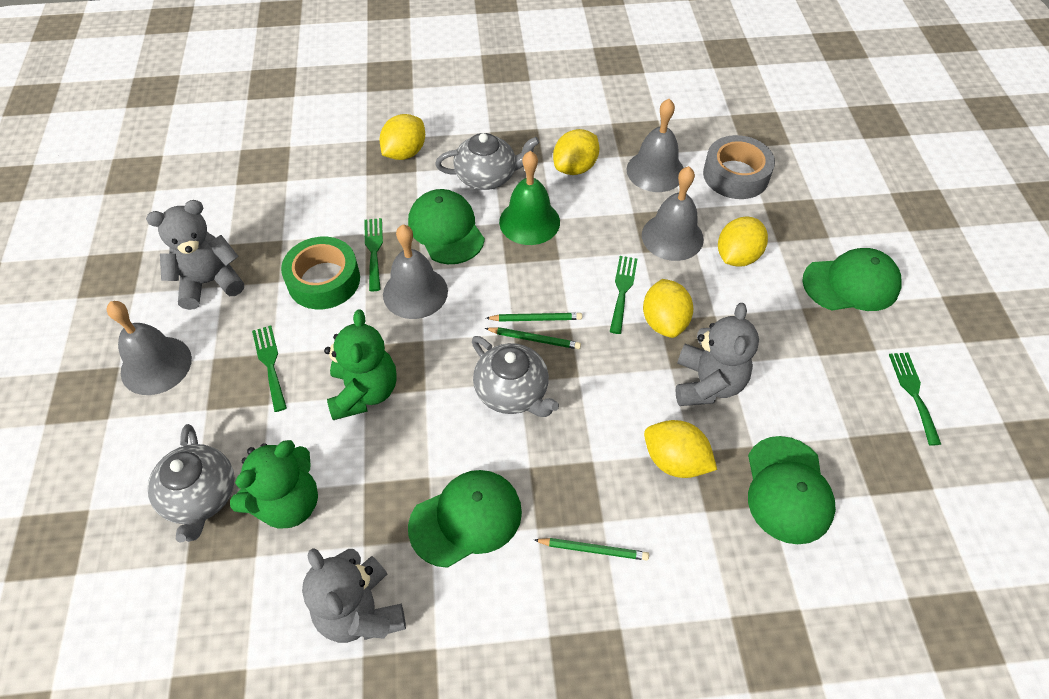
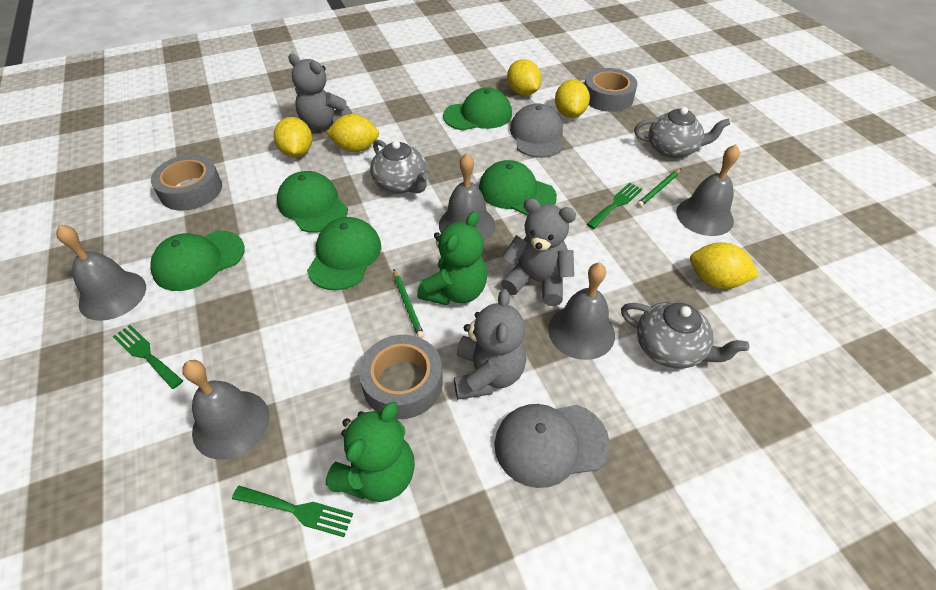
green bell: 1 -> 0
green cap: 4 -> 5
green fork: 4 -> 3
green pencil: 3 -> 2
green tape: 1 -> 0
grey bell: 4 -> 5
grey cap: 0 -> 2
grey tape: 1 -> 3

